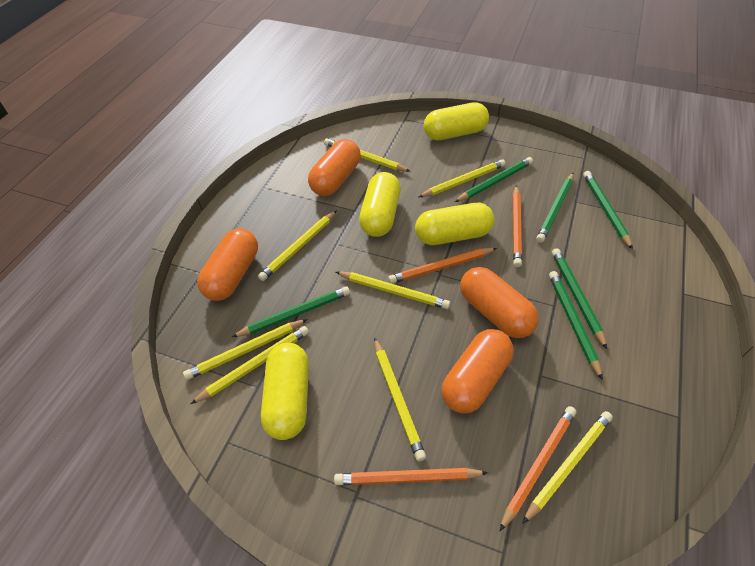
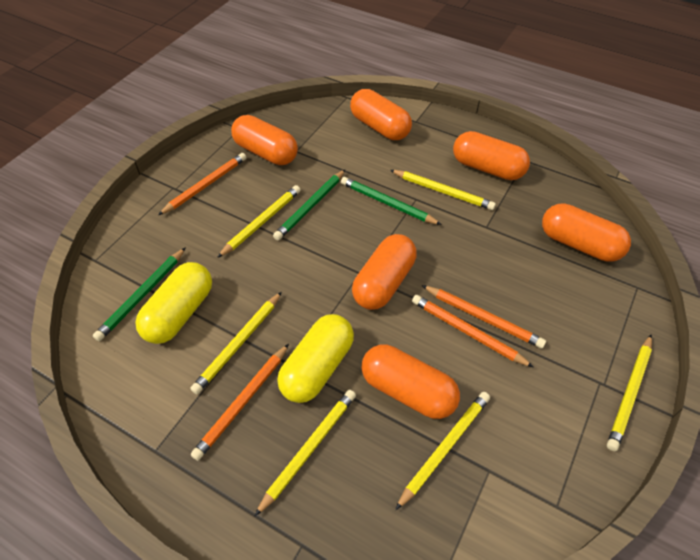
green pencil: 6 -> 3
orange capsule: 4 -> 6
yellow capsule: 4 -> 2
yellow pencil: 8 -> 6

